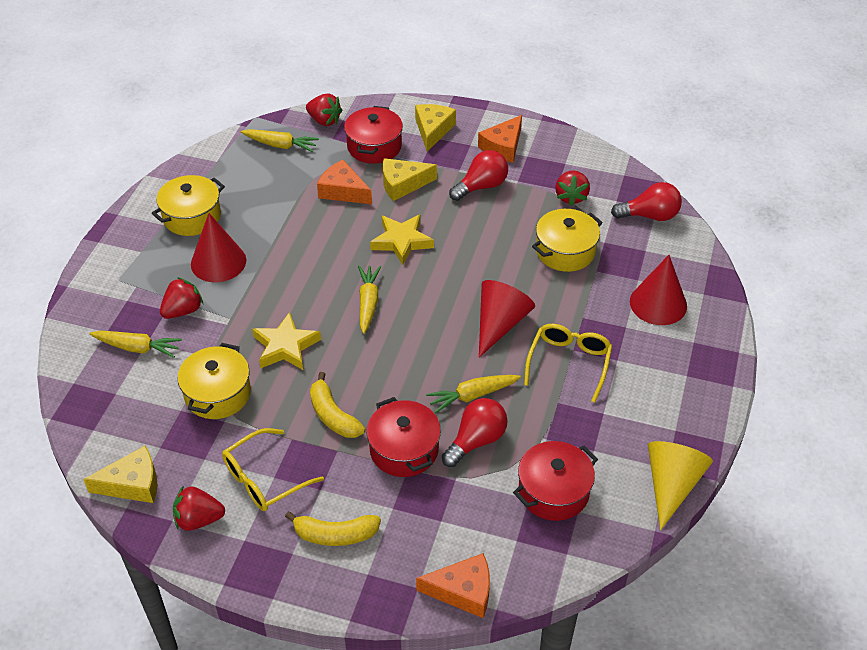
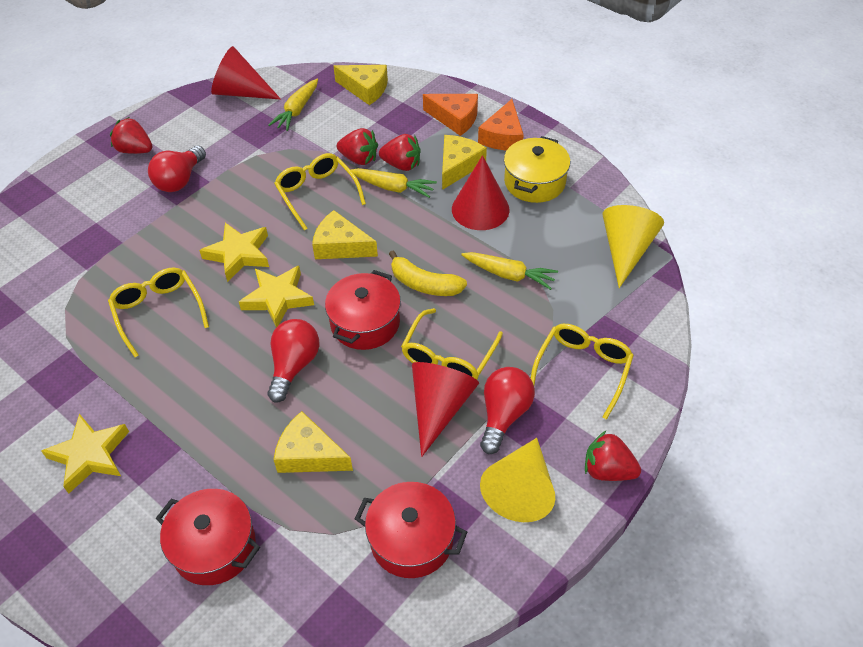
orange cheese: 3 -> 2
yellow banana: 2 -> 1
yellow carrot: 4 -> 3
yellow cheese: 3 -> 4
yellow cone: 1 -> 2
yellow glasses: 2 -> 4
yellow pot: 3 -> 1
yellow star: 2 -> 3

